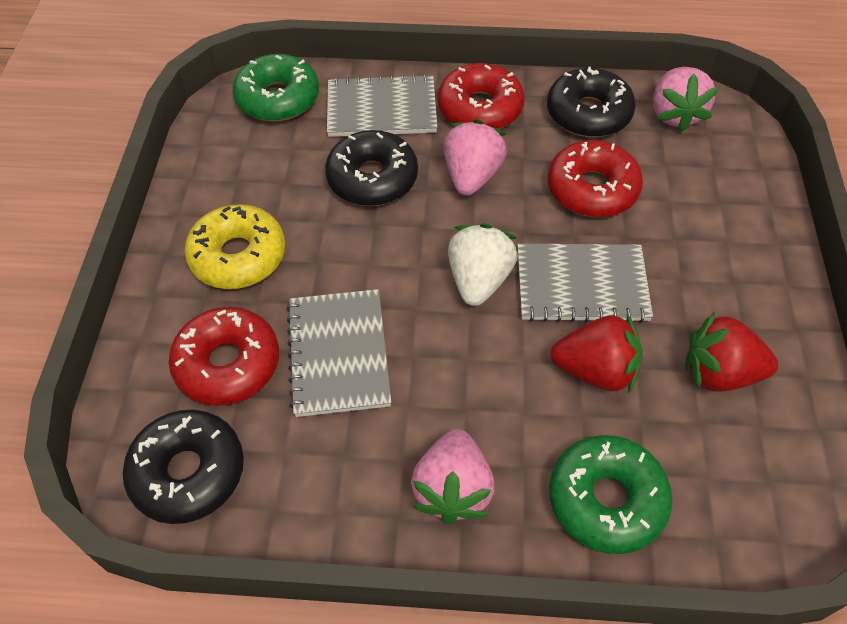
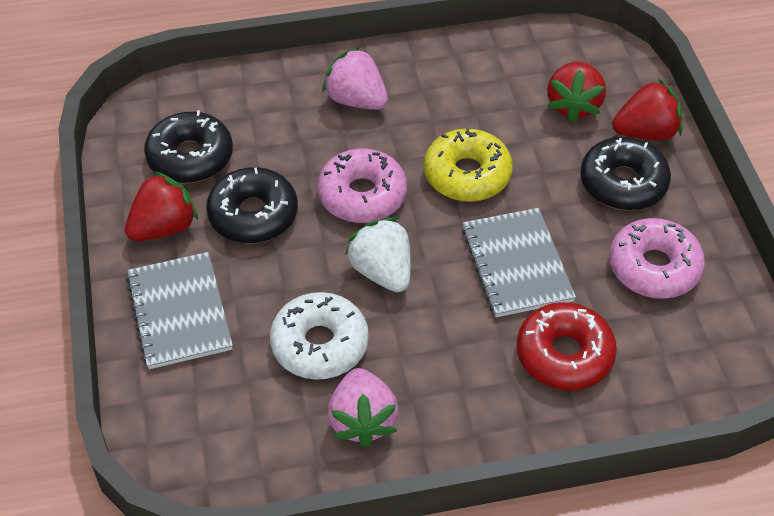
green donut: 2 -> 0
grey notebook: 3 -> 2
pink donut: 0 -> 2
pink strawberry: 3 -> 2
red donut: 3 -> 1
red strawberry: 2 -> 3
white donut: 0 -> 1

